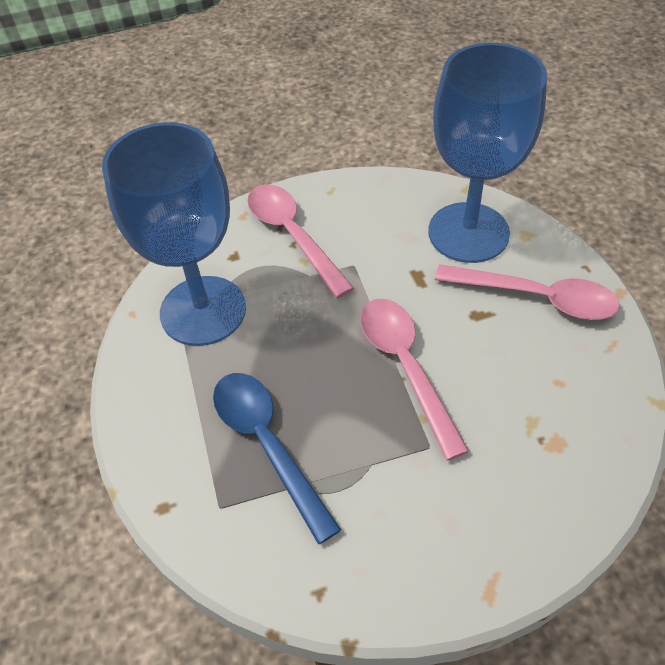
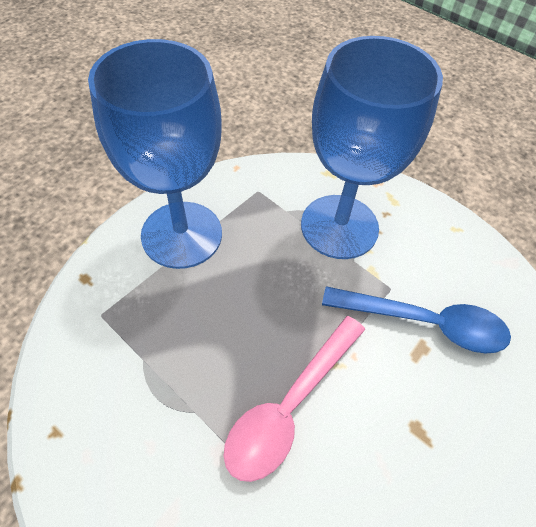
pink spoon: 3 -> 1

